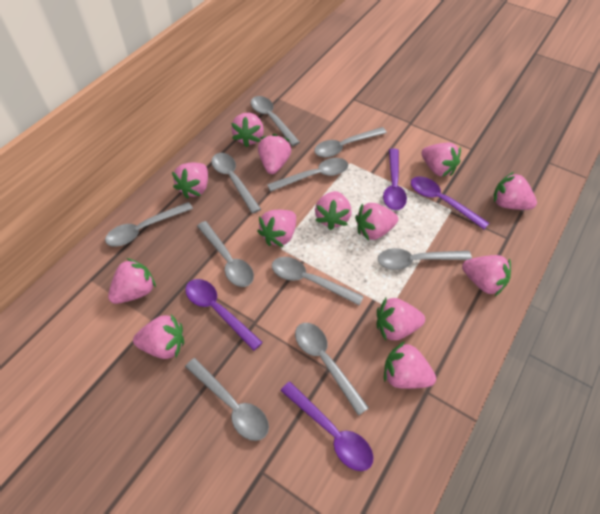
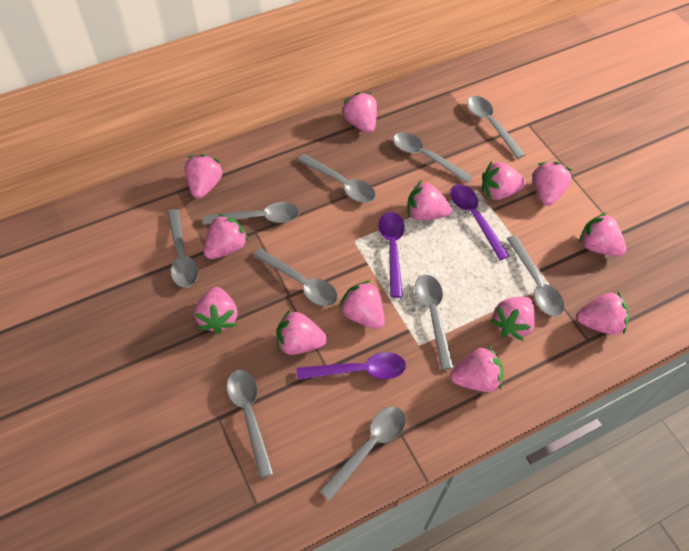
purple spoon: 4 -> 3

